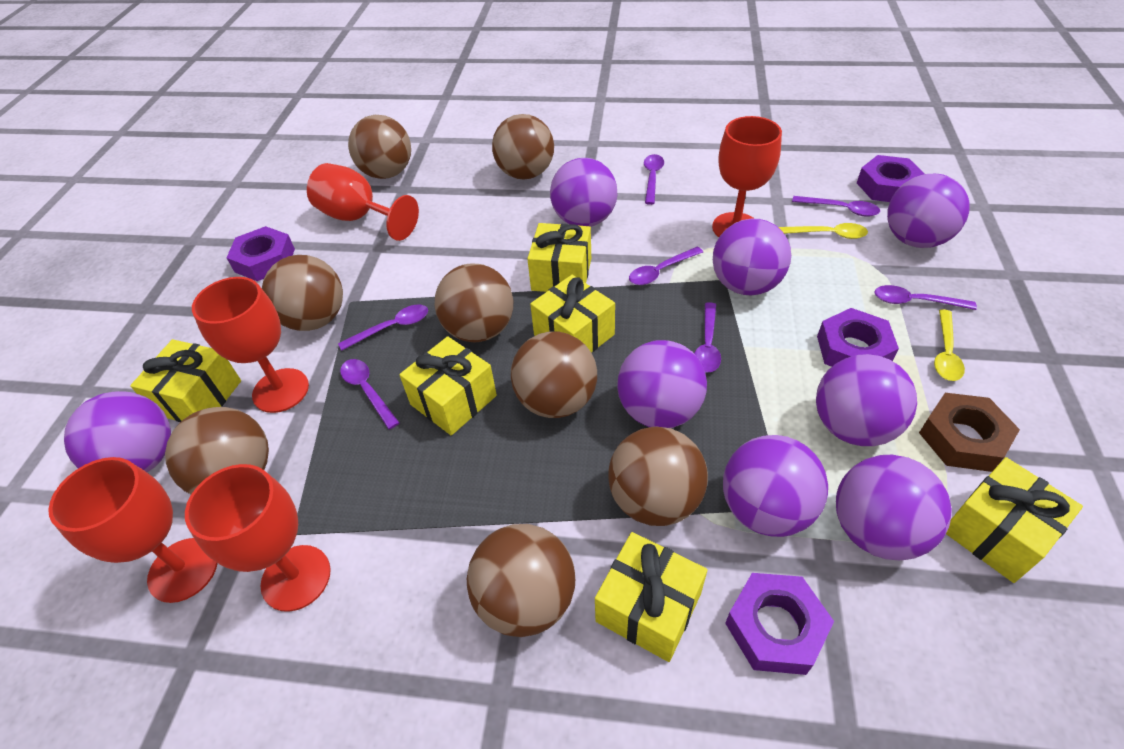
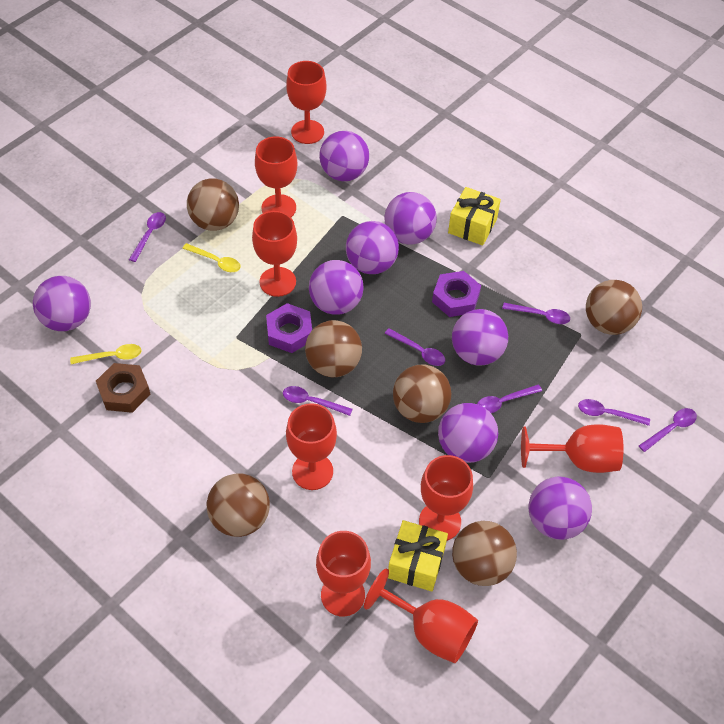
brown ball: 8 -> 6
purple nut: 4 -> 2
red goblet: 5 -> 8
yellow gift: 6 -> 2

